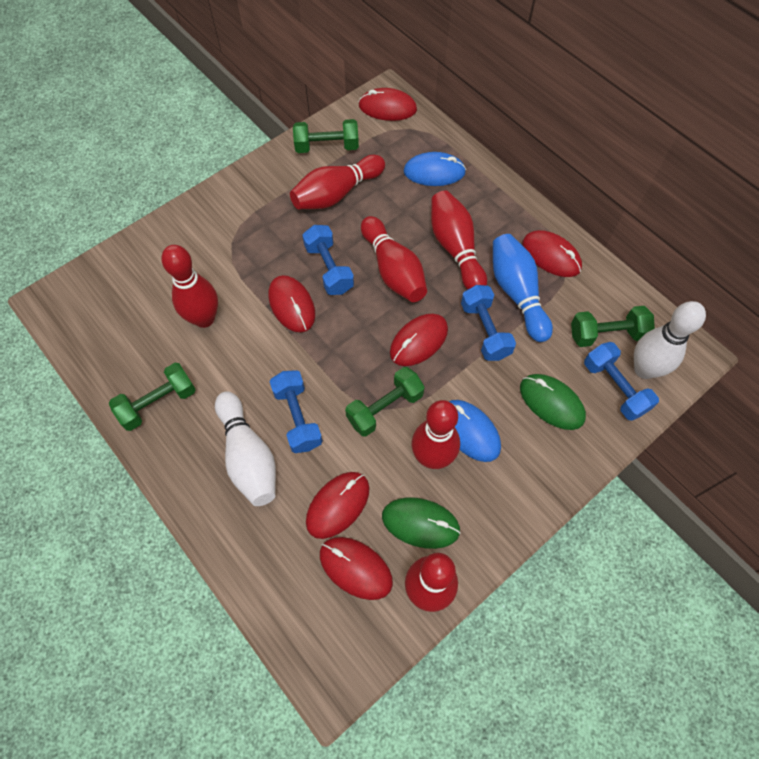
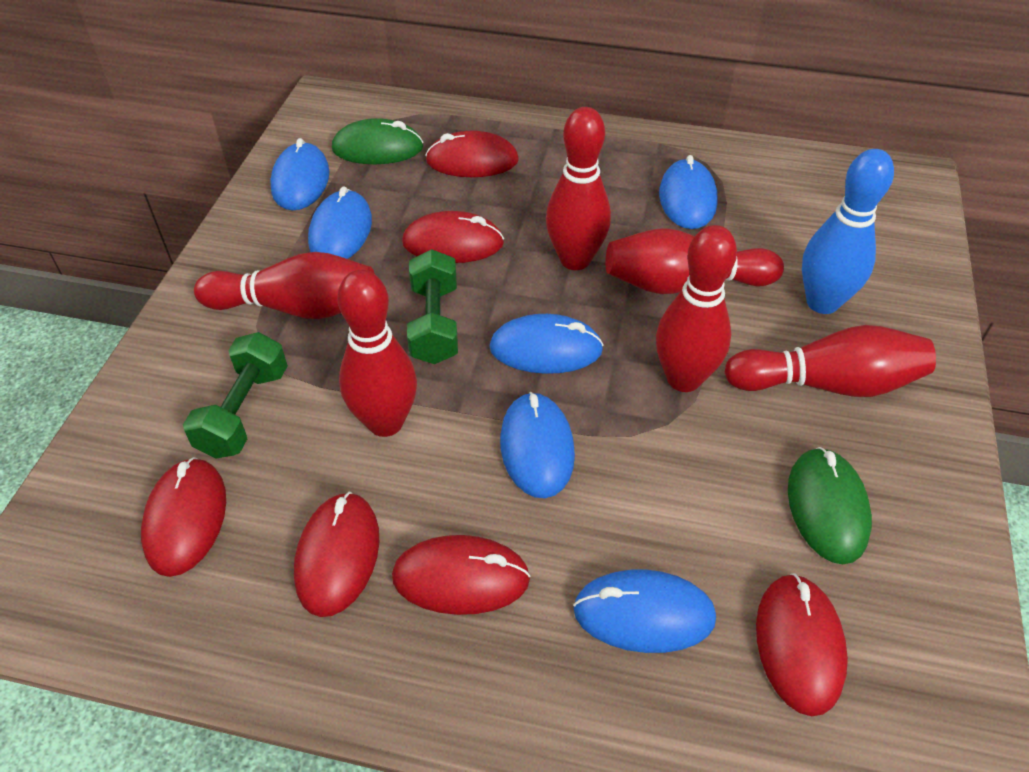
blue dumbbell: 4 -> 0
blue mouse: 2 -> 6
green dumbbell: 4 -> 2
white bowling pin: 2 -> 0

